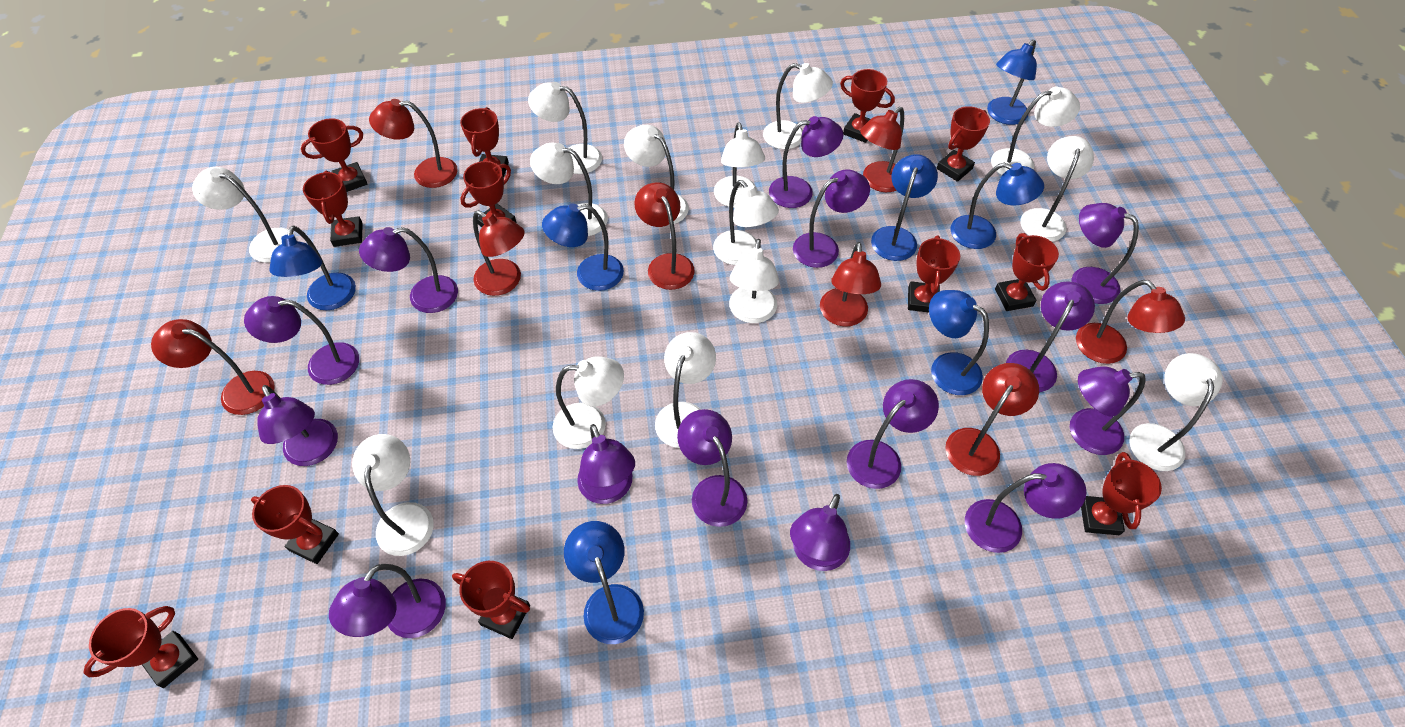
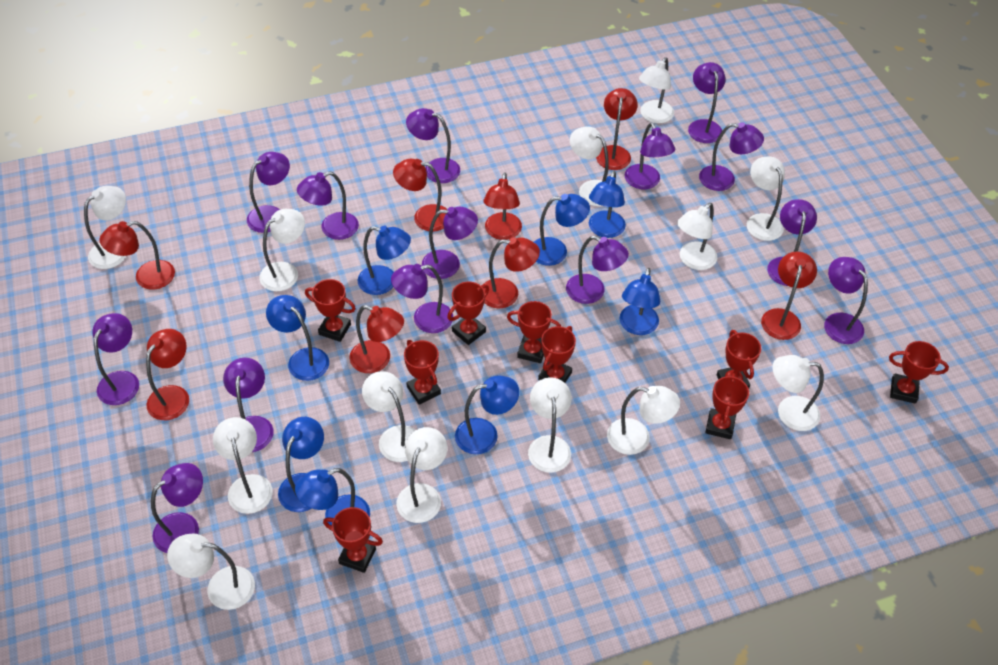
blue lamp: 7 -> 8
red trophy: 12 -> 9
white lamp: 14 -> 13

